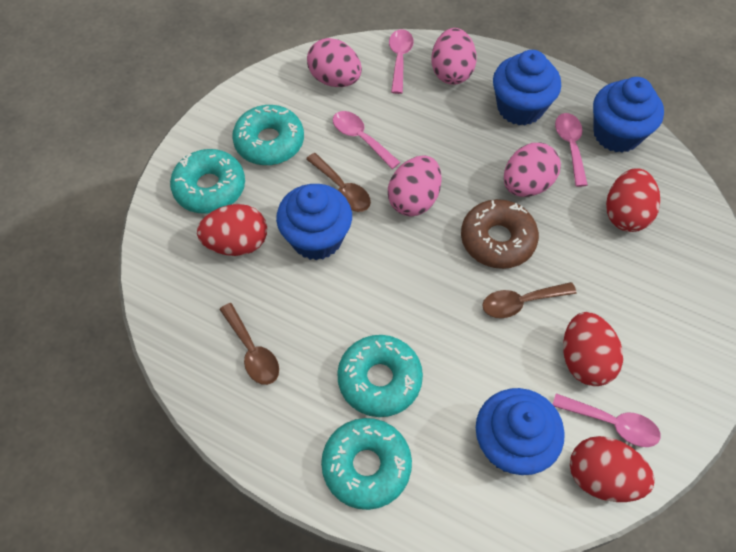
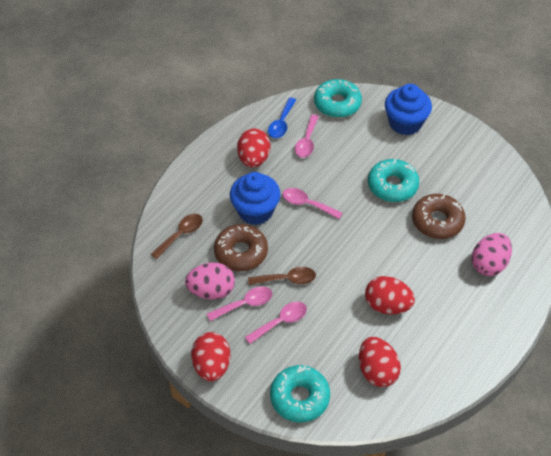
blue cupcake: 4 -> 2
blue spoon: 0 -> 1
brown donut: 1 -> 2
brown spoon: 3 -> 2
pink egg: 4 -> 2
turquoise donut: 4 -> 3

